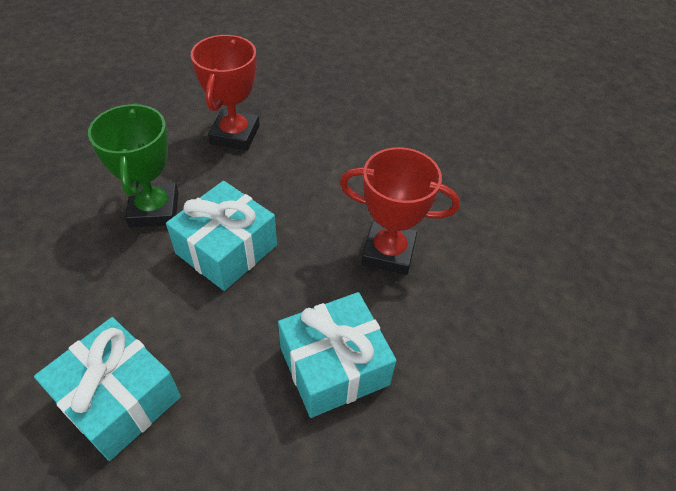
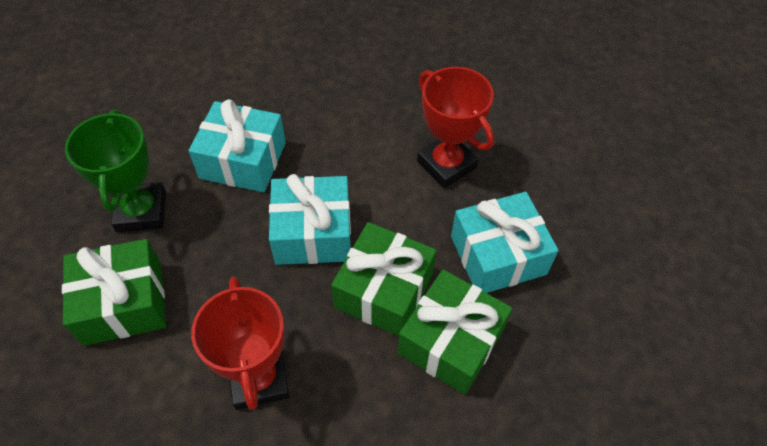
green gift: 0 -> 3

